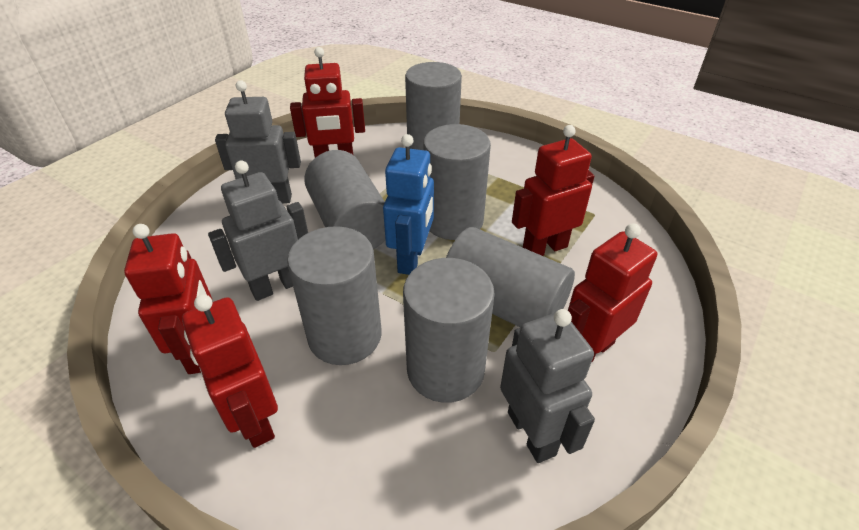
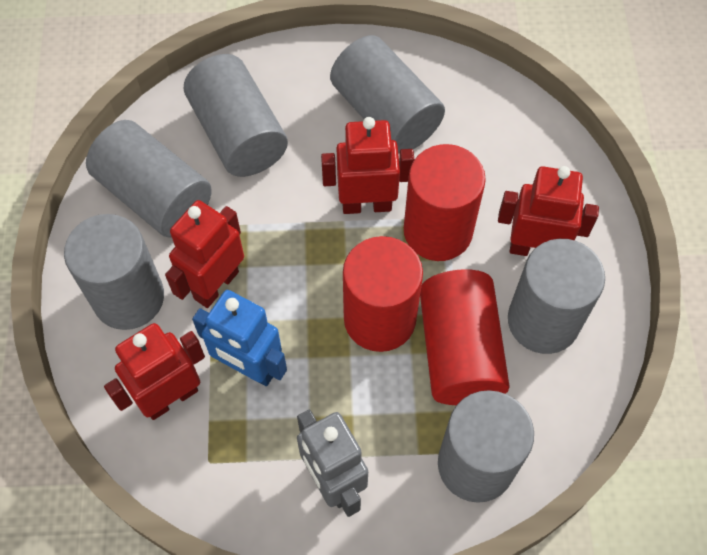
grey robot: 3 -> 1
red cylinder: 0 -> 3
red robot: 5 -> 4

